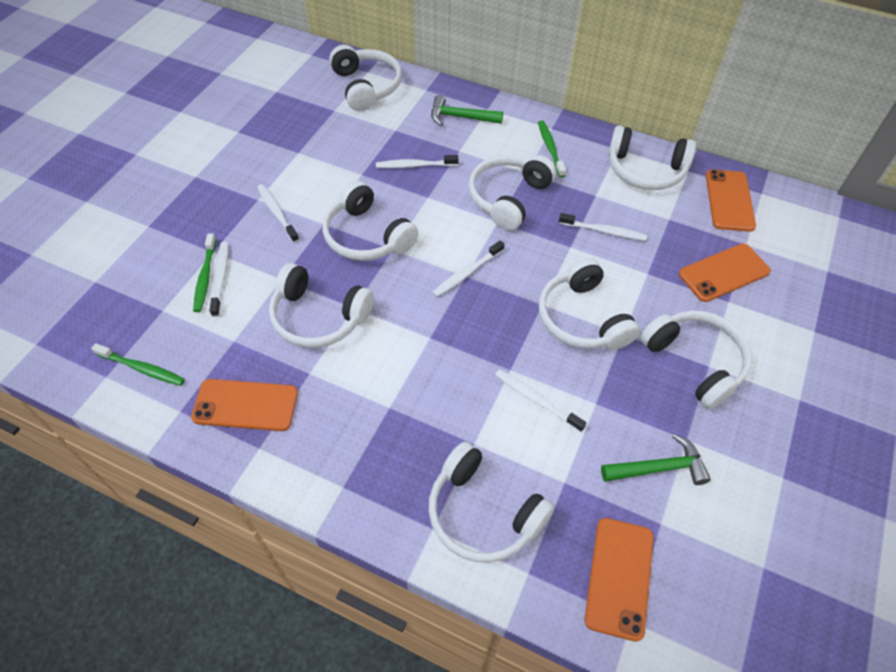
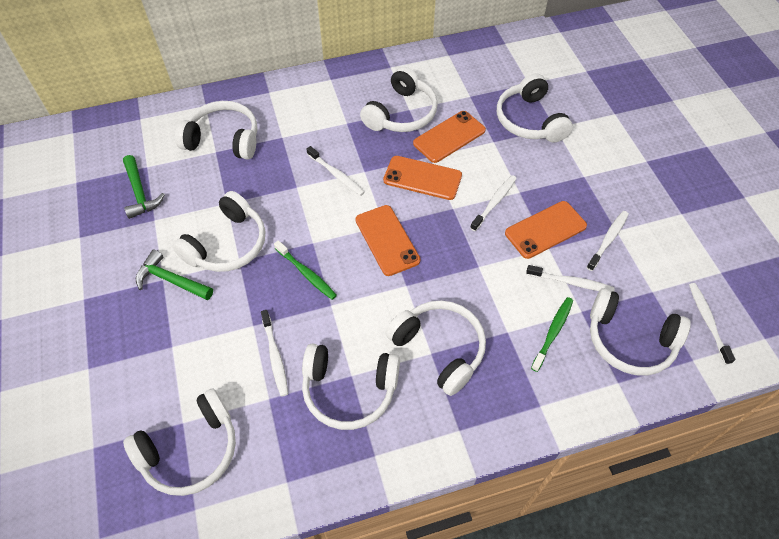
green toothbrush: 3 -> 2

